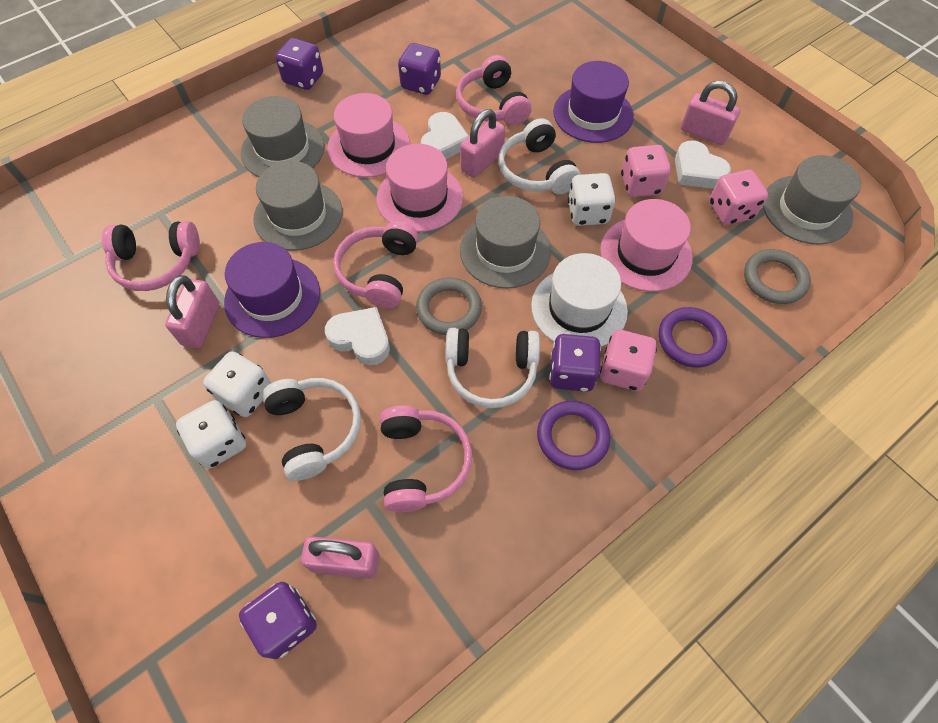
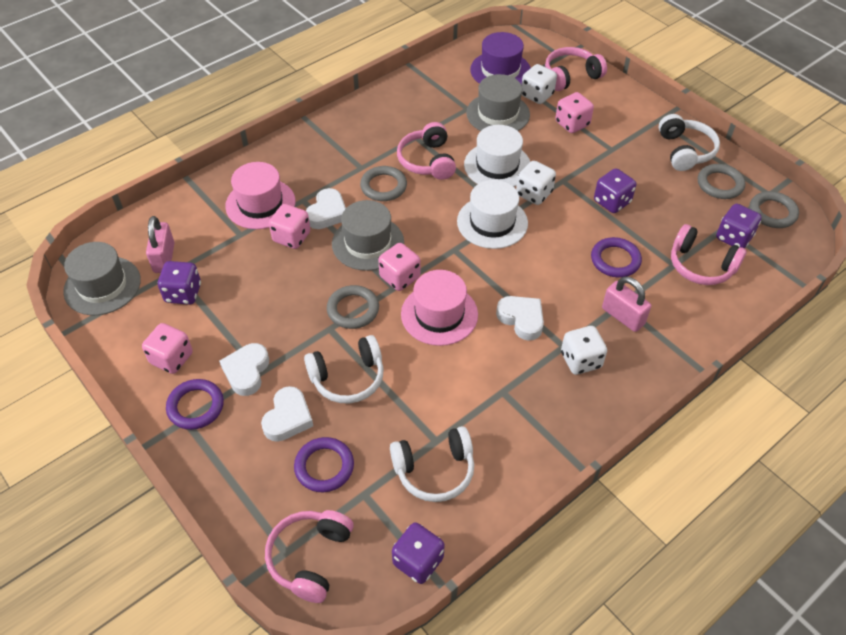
grey hat: 4 -> 3
grey ring: 2 -> 4
pink dice: 3 -> 4
pink hat: 3 -> 2
pink padlock: 4 -> 2
purple hat: 2 -> 1
purple ring: 2 -> 3
white hat: 1 -> 2
white heart: 3 -> 4

